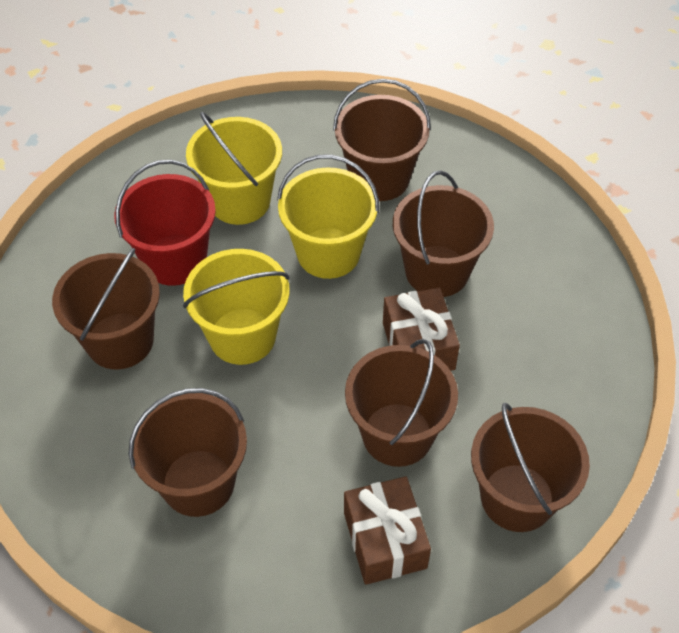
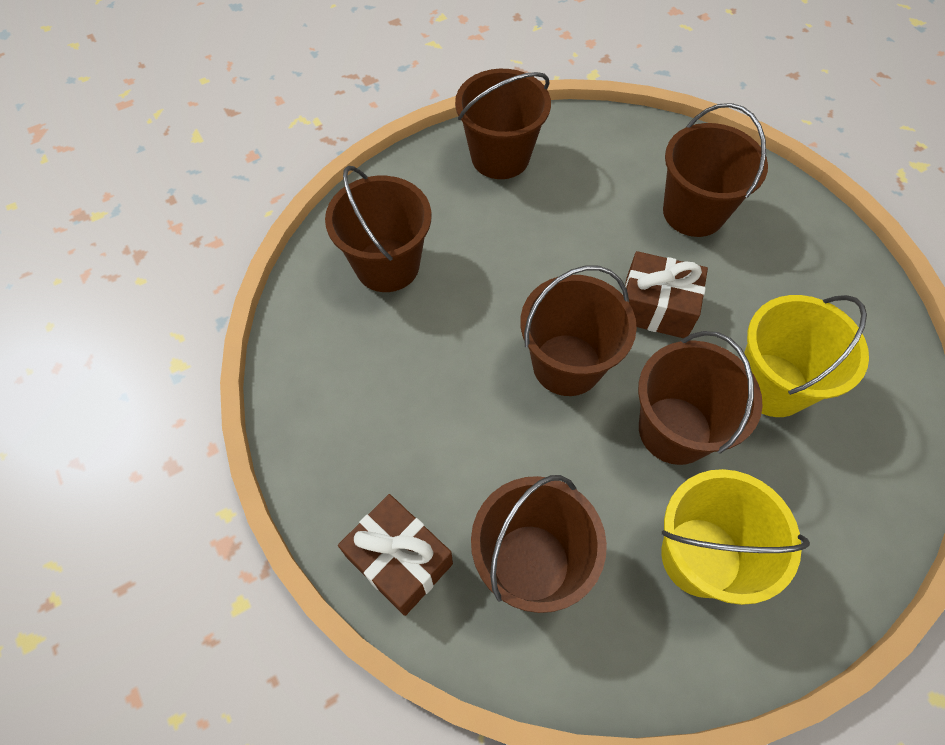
red bucket: 1 -> 0
yellow bucket: 3 -> 2

